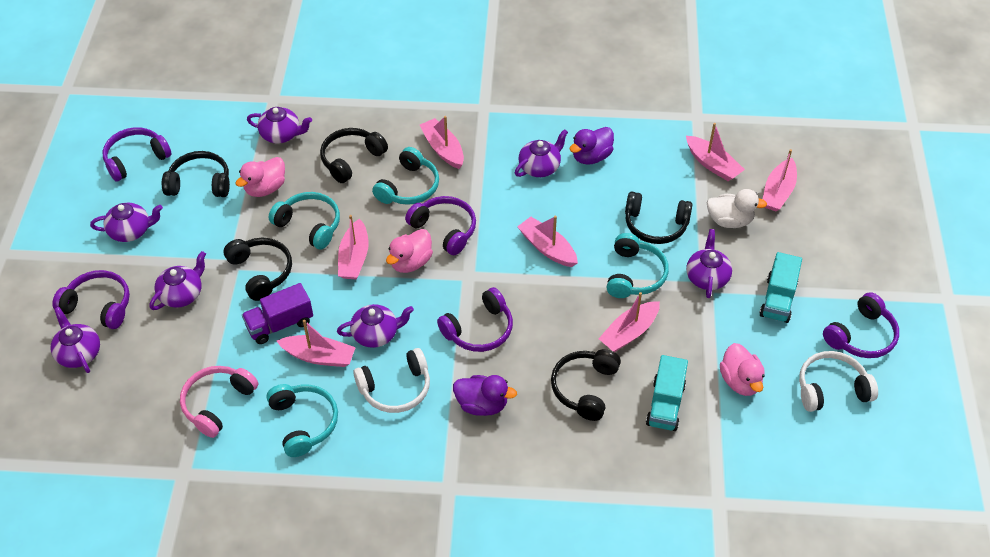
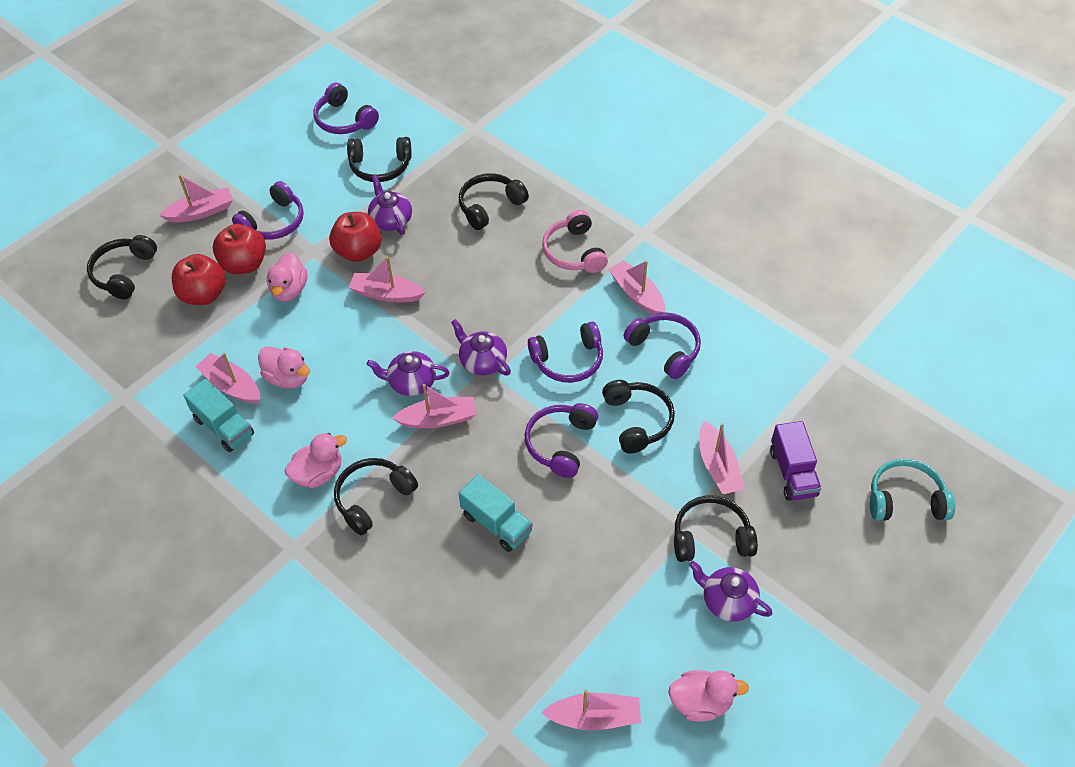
black headphones: 5 -> 6
pink duck: 3 -> 4
purple duck: 2 -> 0
purple teapot: 7 -> 4
red apple: 0 -> 3
turquoise headphones: 4 -> 1
white duck: 1 -> 0
white headphones: 2 -> 0

